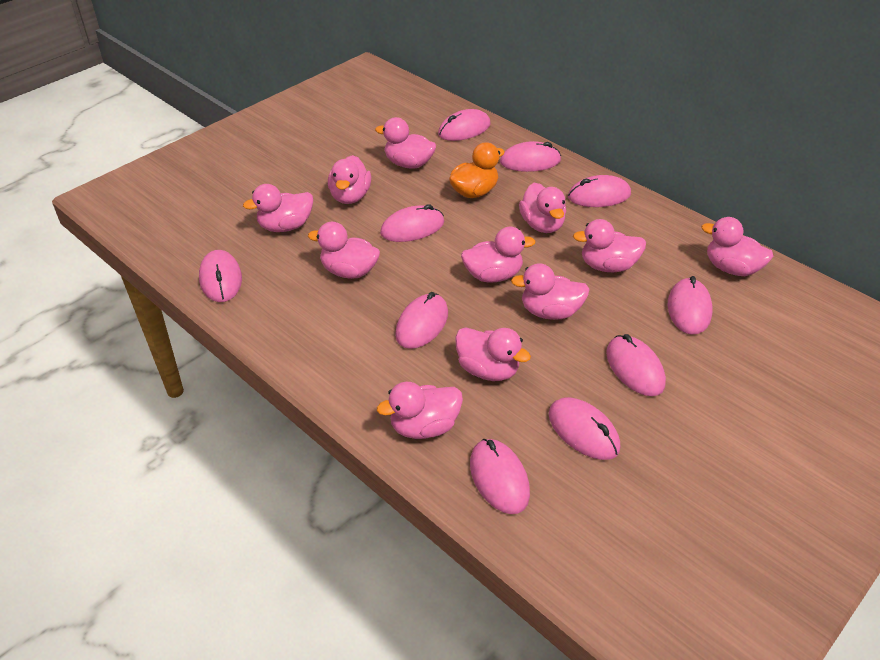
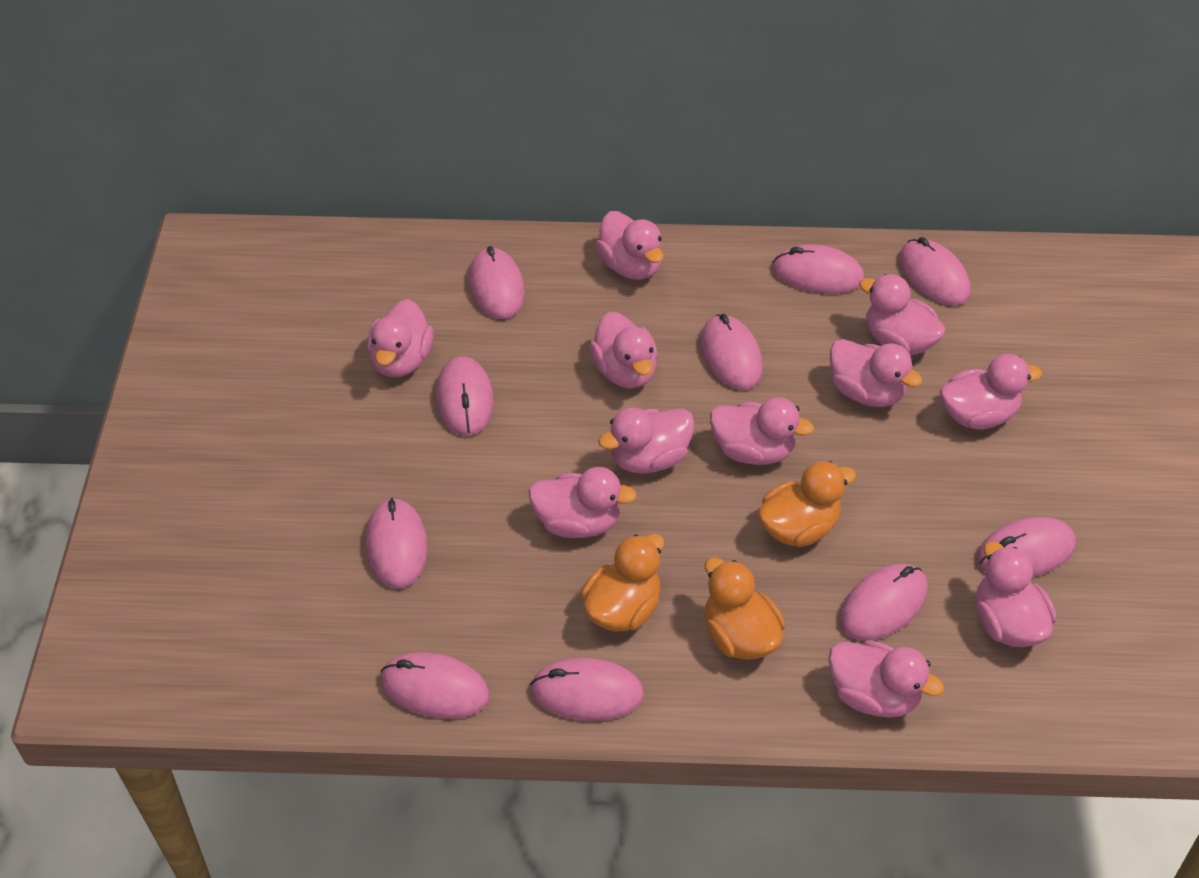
orange duck: 1 -> 3

